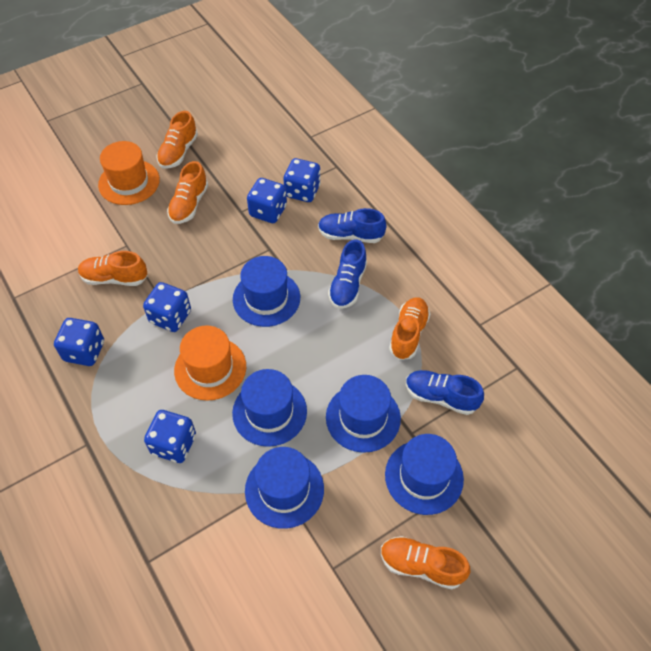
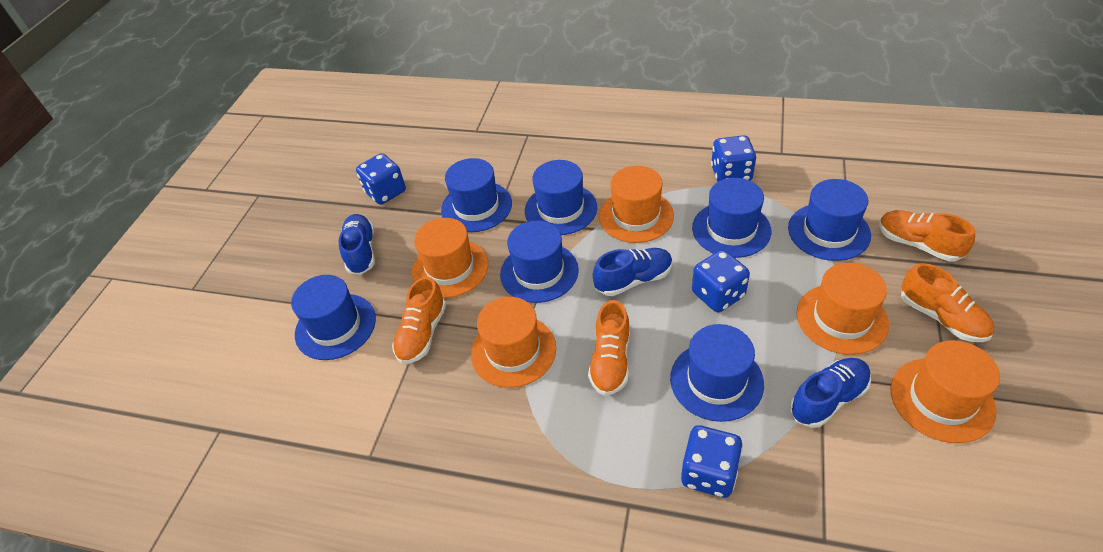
blue dice: 5 -> 4
blue hat: 5 -> 7
orange hat: 2 -> 5
orange shoe: 5 -> 4

